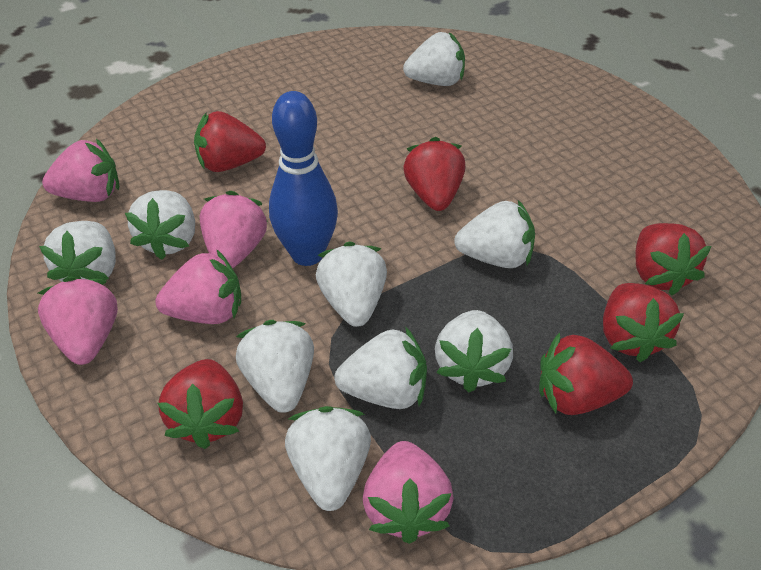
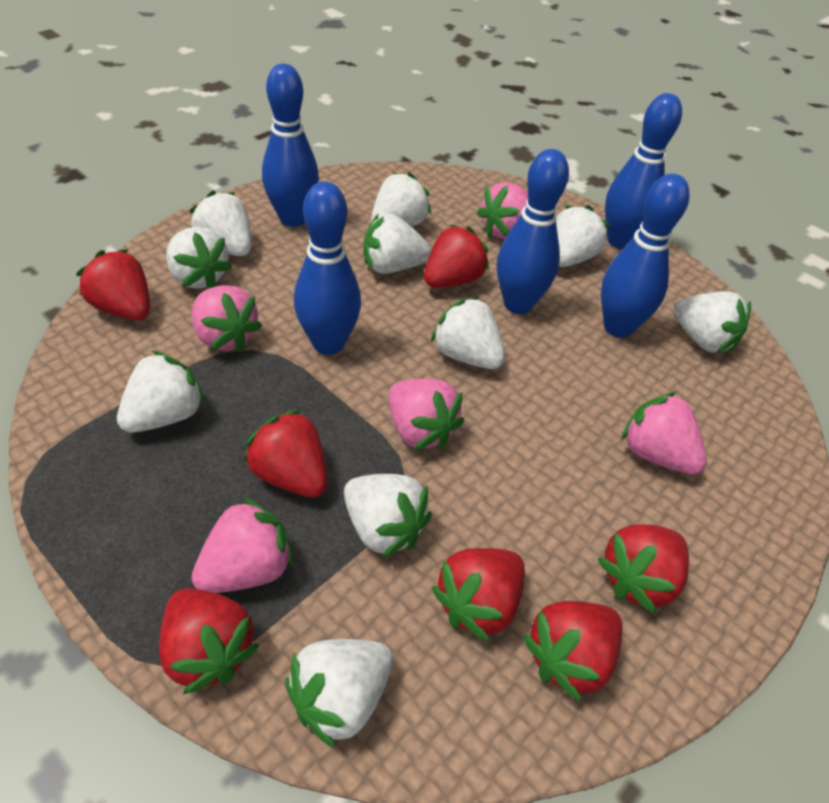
blue bowling pin: 1 -> 5
red strawberry: 6 -> 7
white strawberry: 9 -> 10

